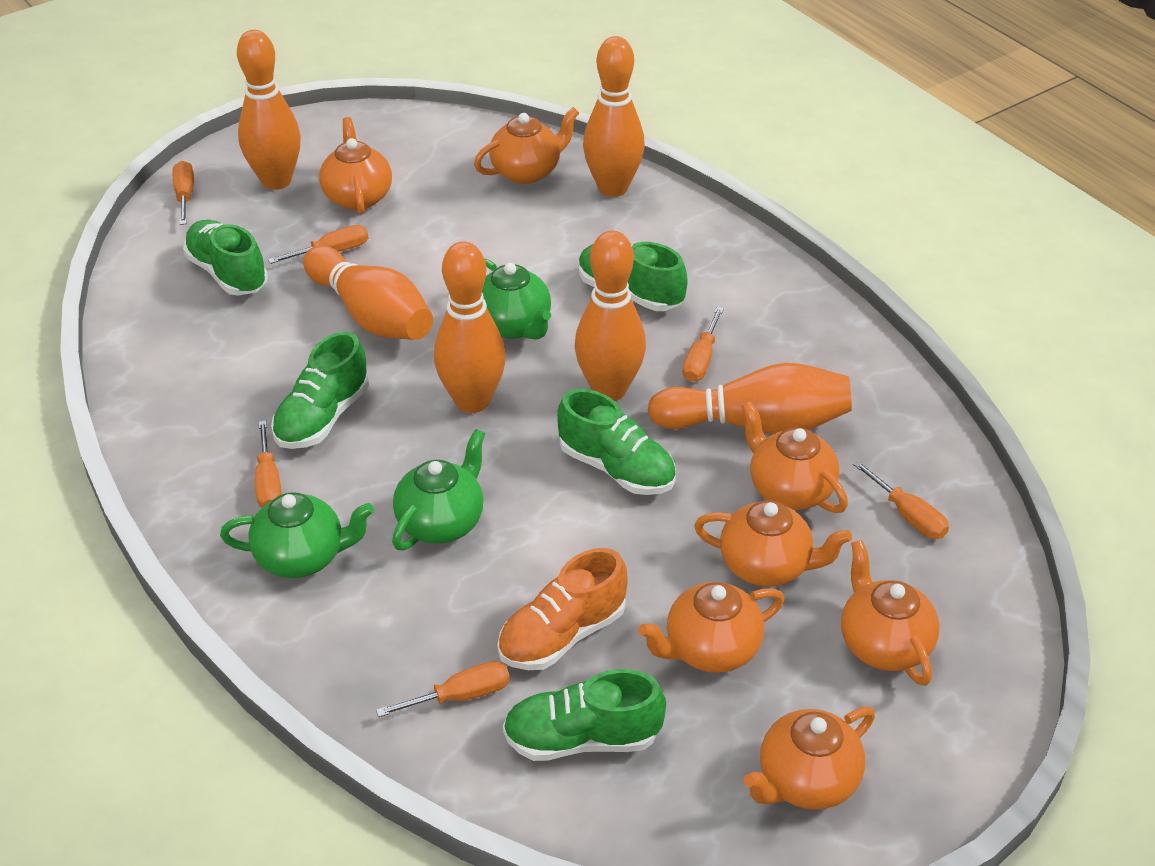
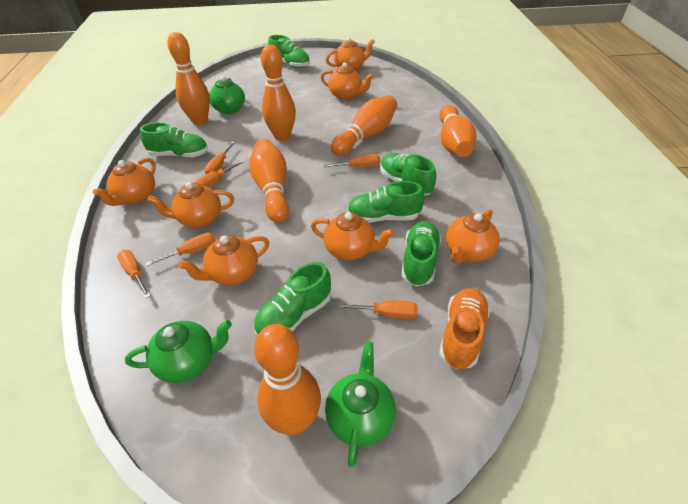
green shoe: 5 -> 6

